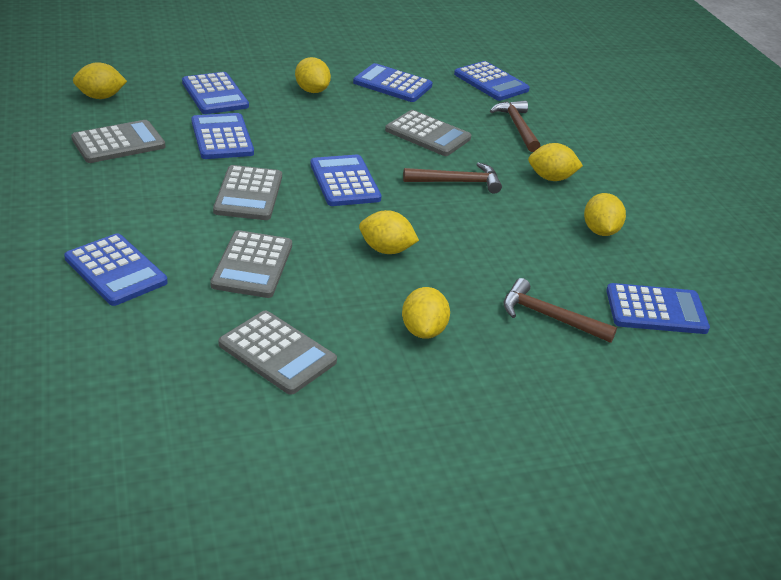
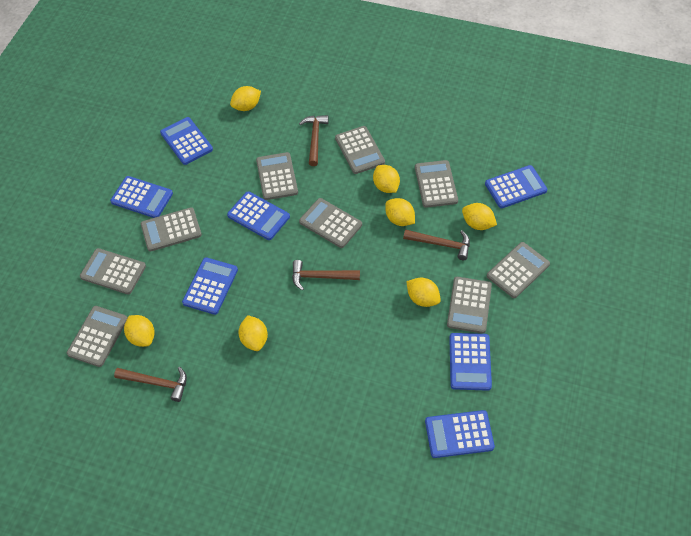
brown hammer: 3 -> 4
grey calculator: 5 -> 9
yellow lemon: 6 -> 7

